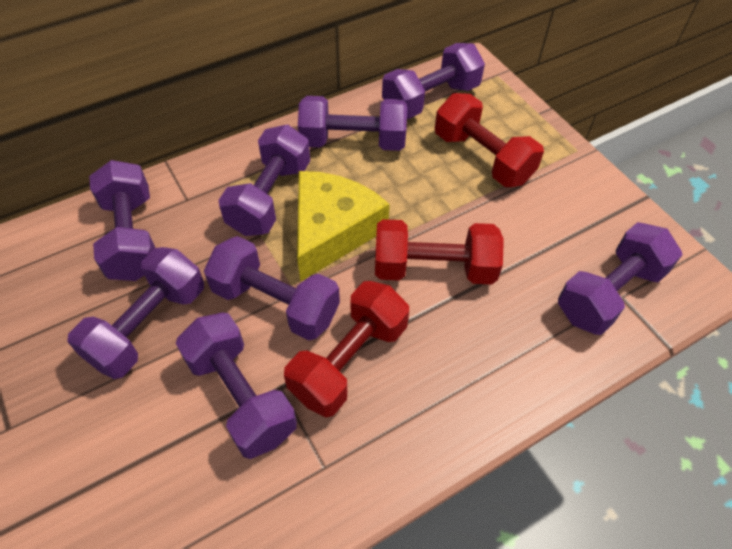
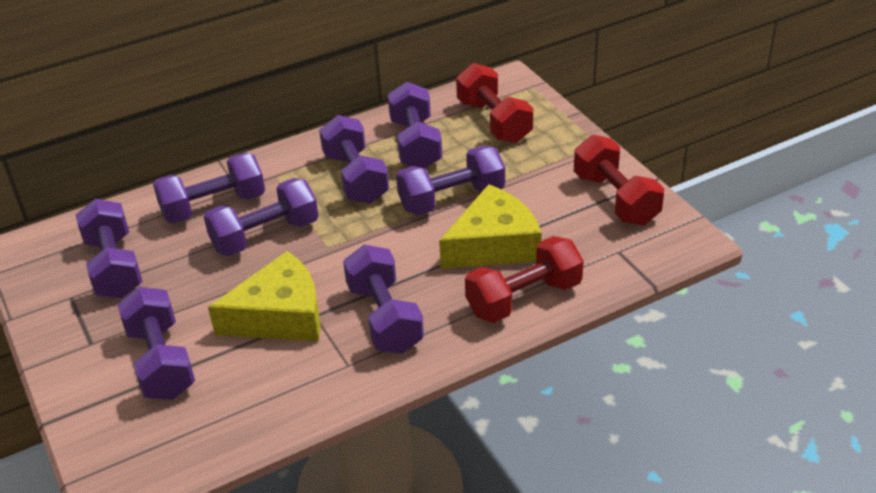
yellow cheese: 1 -> 2

